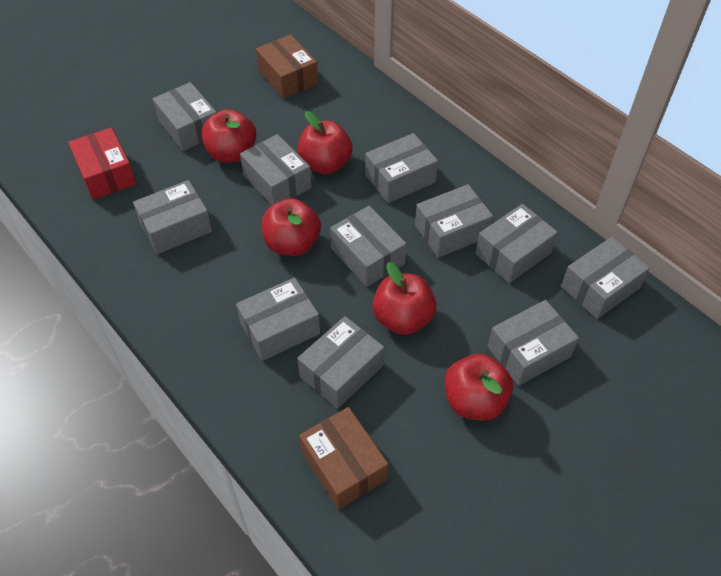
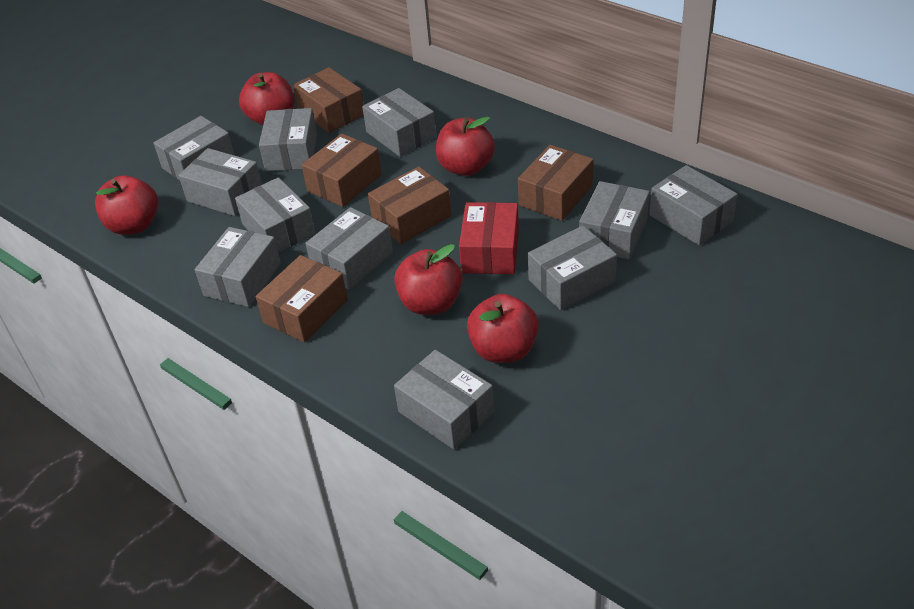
brown box: 2 -> 5

